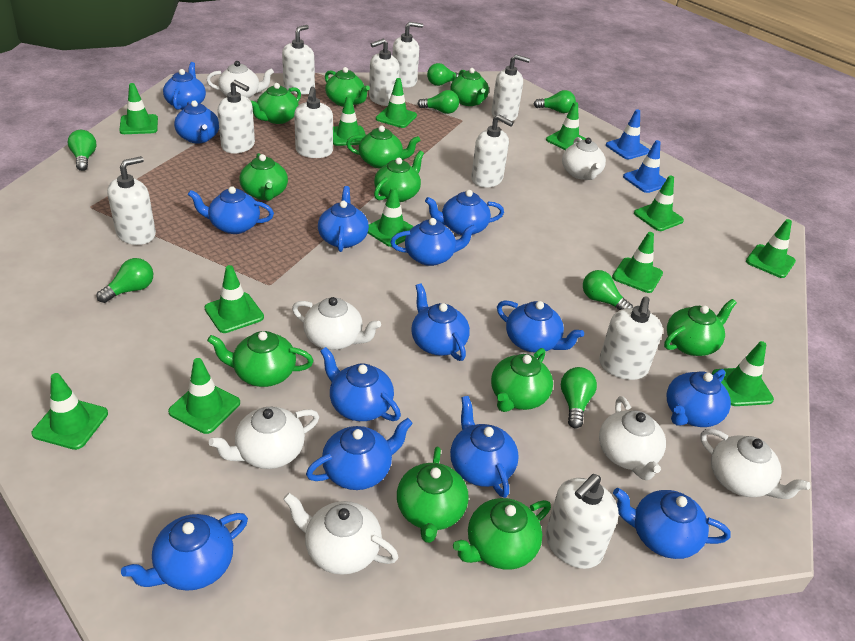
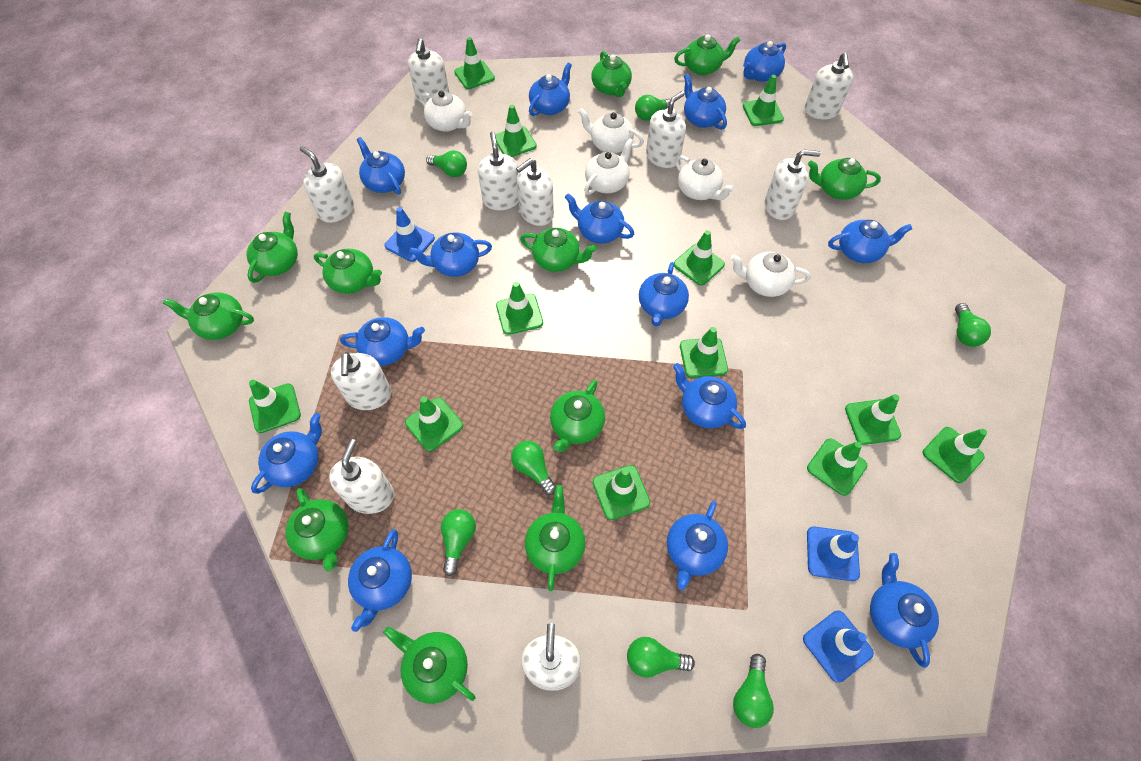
blue traffic cone: 2 -> 3
white teapot: 7 -> 5

